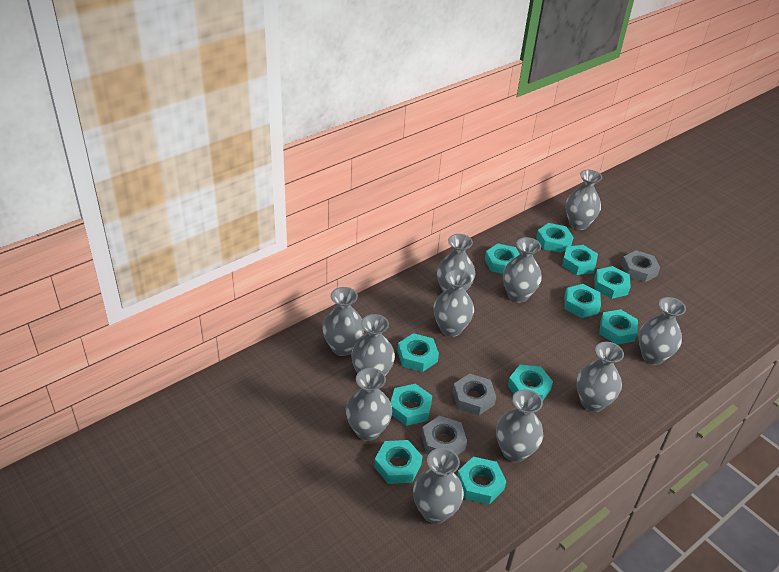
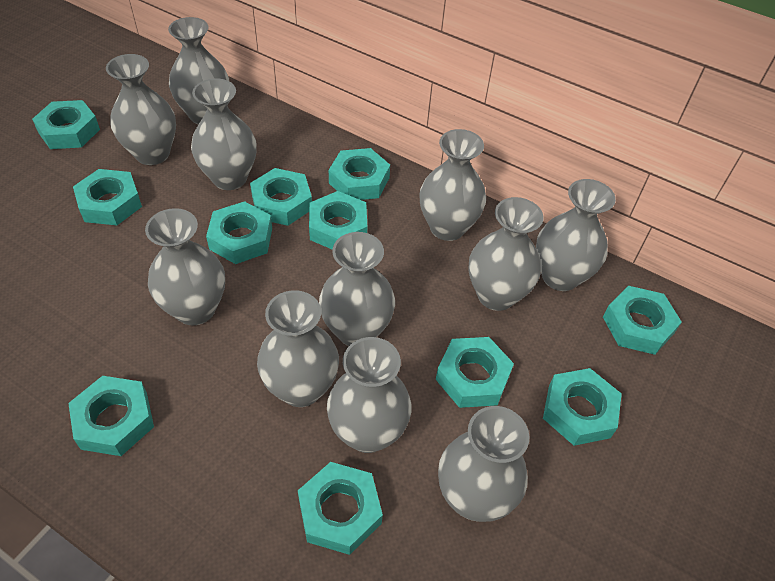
grey nut: 3 -> 0

